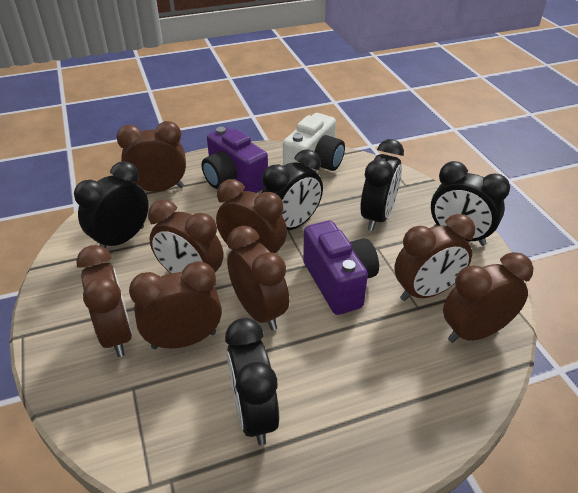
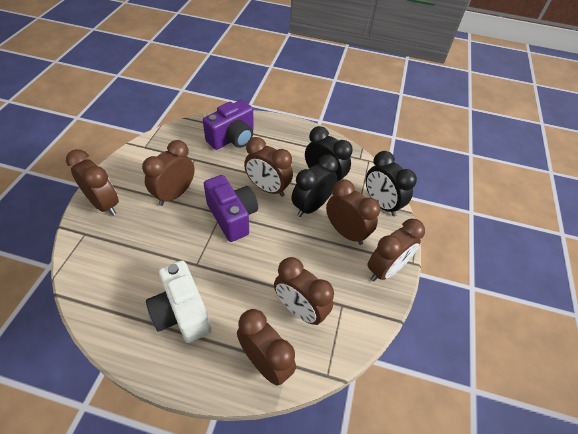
black clock: 5 -> 3
brown clock: 8 -> 7

